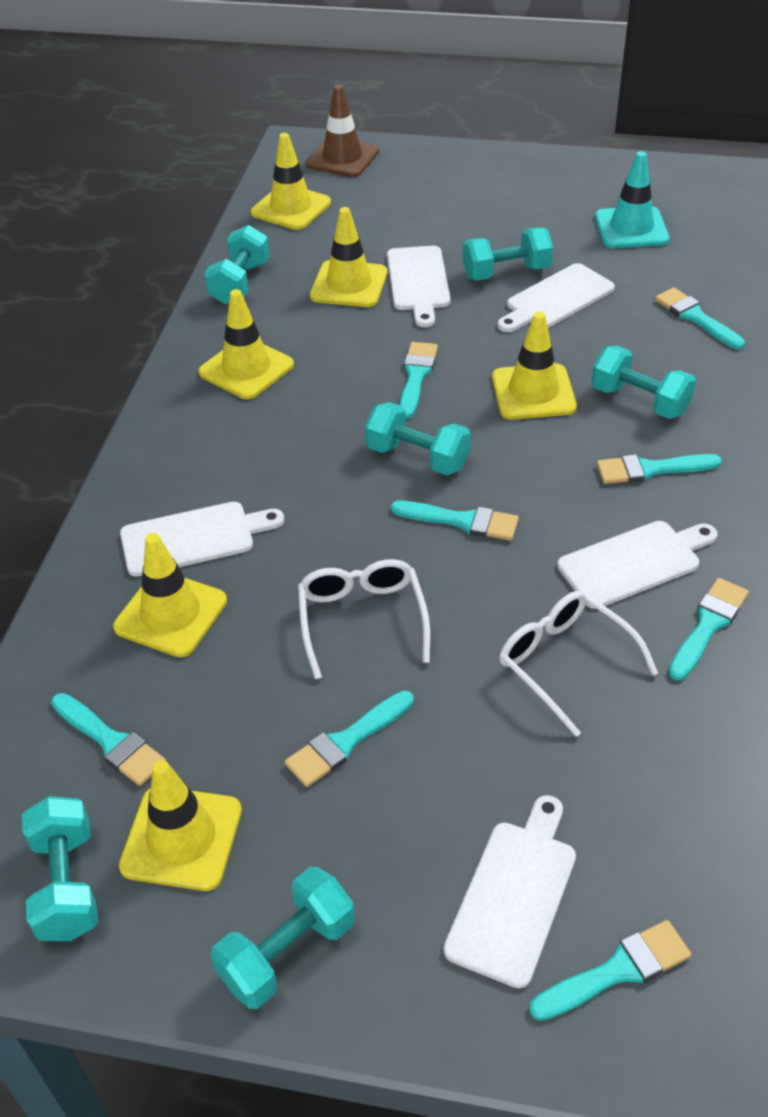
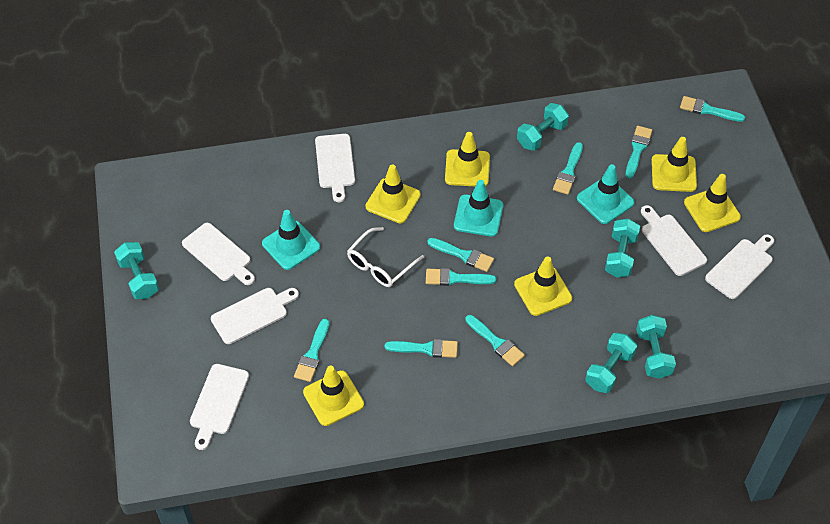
brown traffic cone: 1 -> 0
turquoise dumbbell: 6 -> 5
turquoise traffic cone: 1 -> 3
white cutting board: 5 -> 6
white glasses: 2 -> 1

